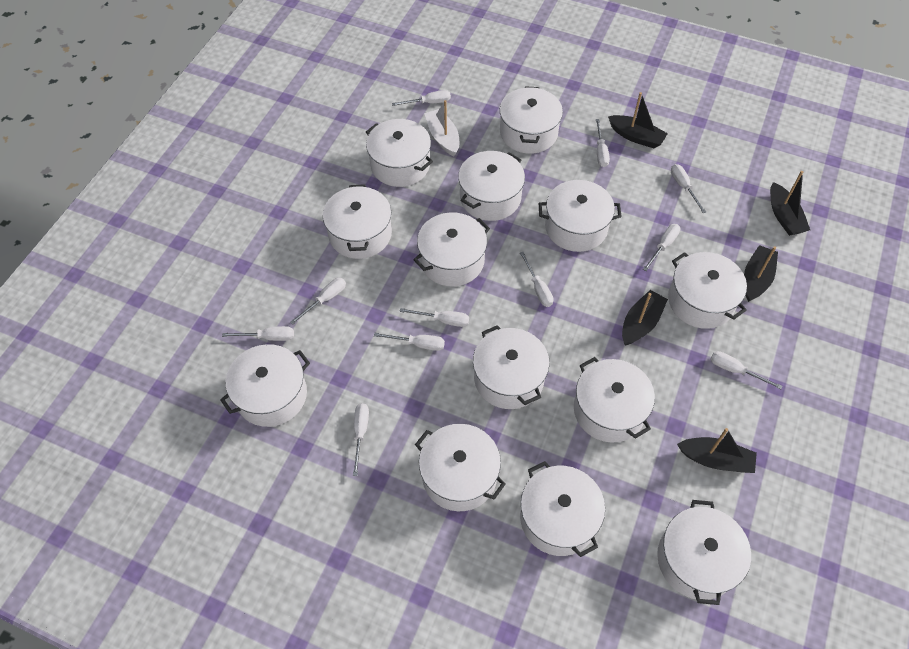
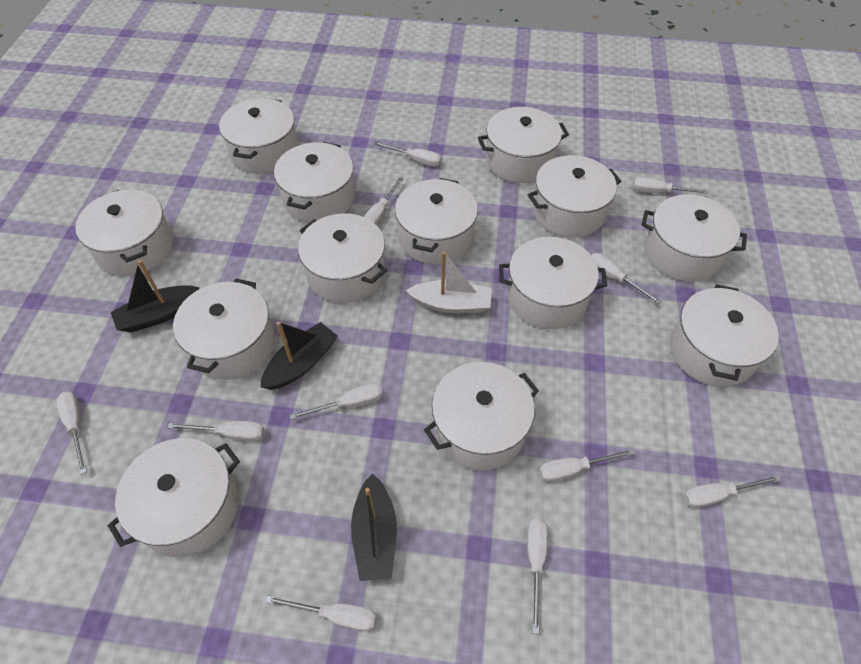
black boat: 5 -> 3

